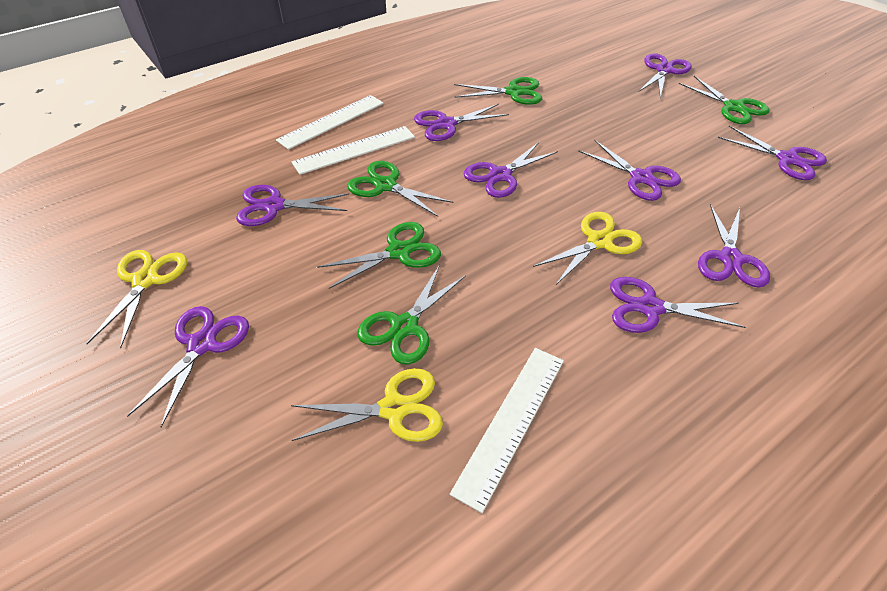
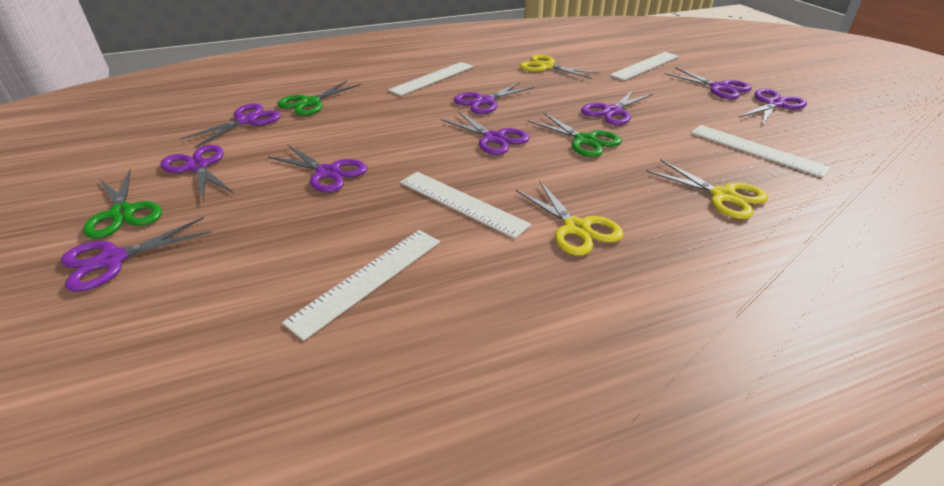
green scissors: 5 -> 3
white ruler: 3 -> 5

